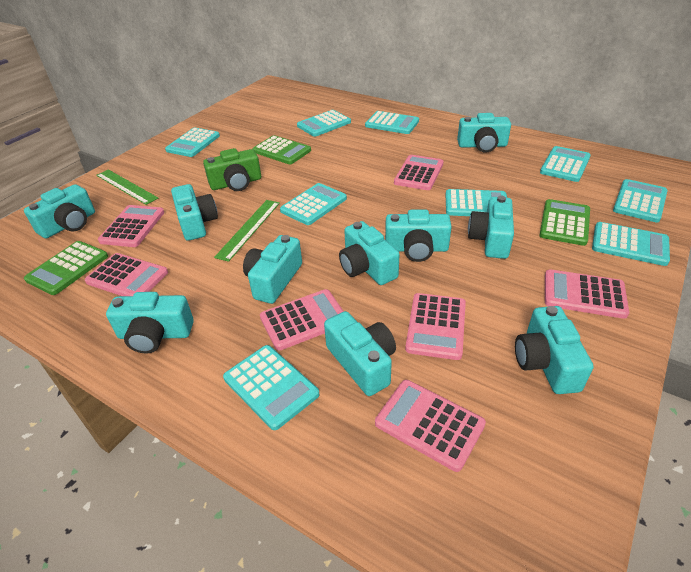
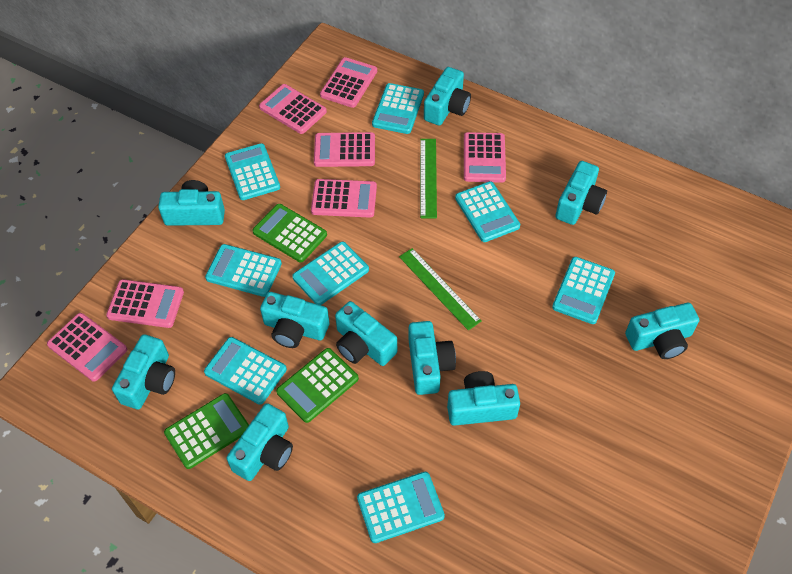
green camera: 1 -> 0
turquoise calculator: 9 -> 8

